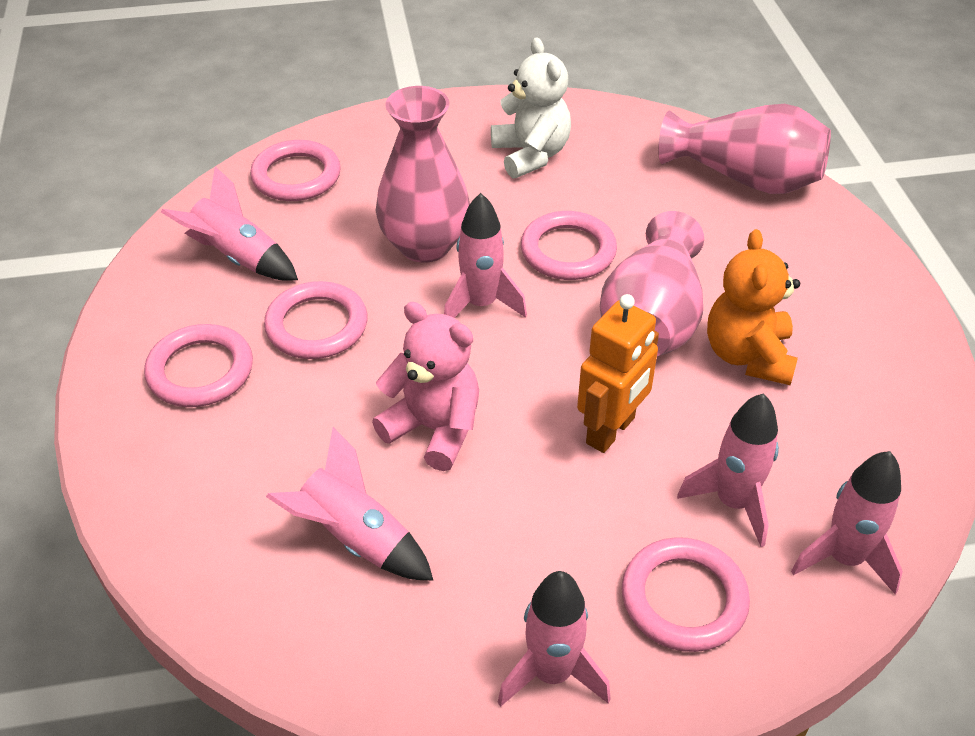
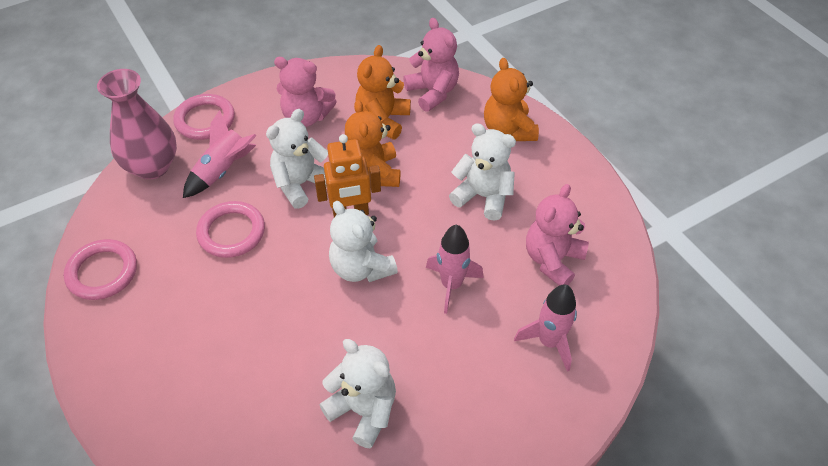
orange teddy bear: 1 -> 3
pink ring: 5 -> 3
pink rocket: 6 -> 3
pink teddy bear: 1 -> 3
pink vase: 3 -> 1
white teddy bear: 1 -> 4

